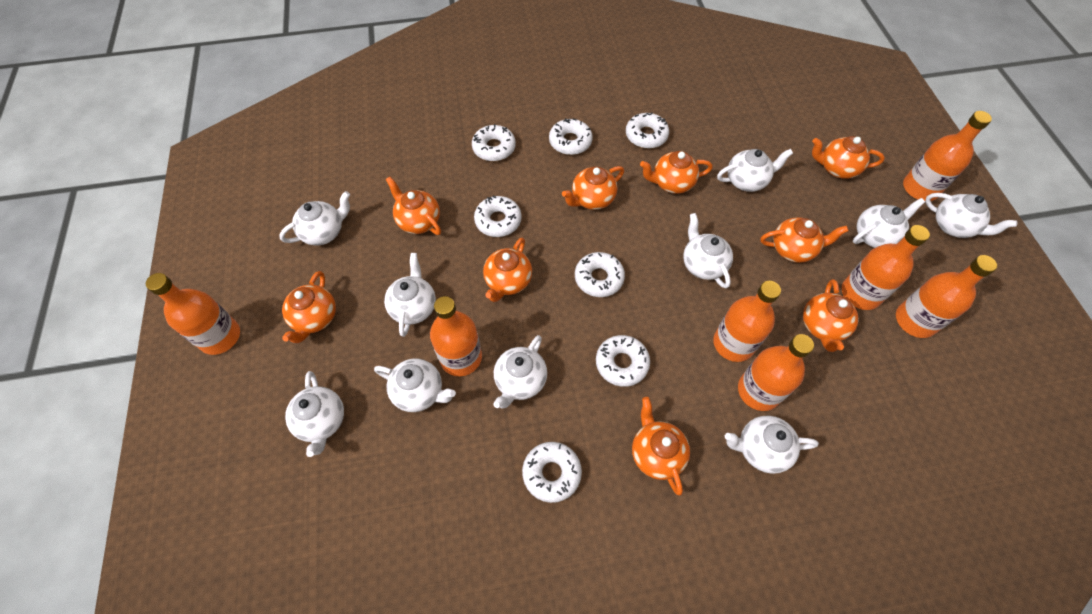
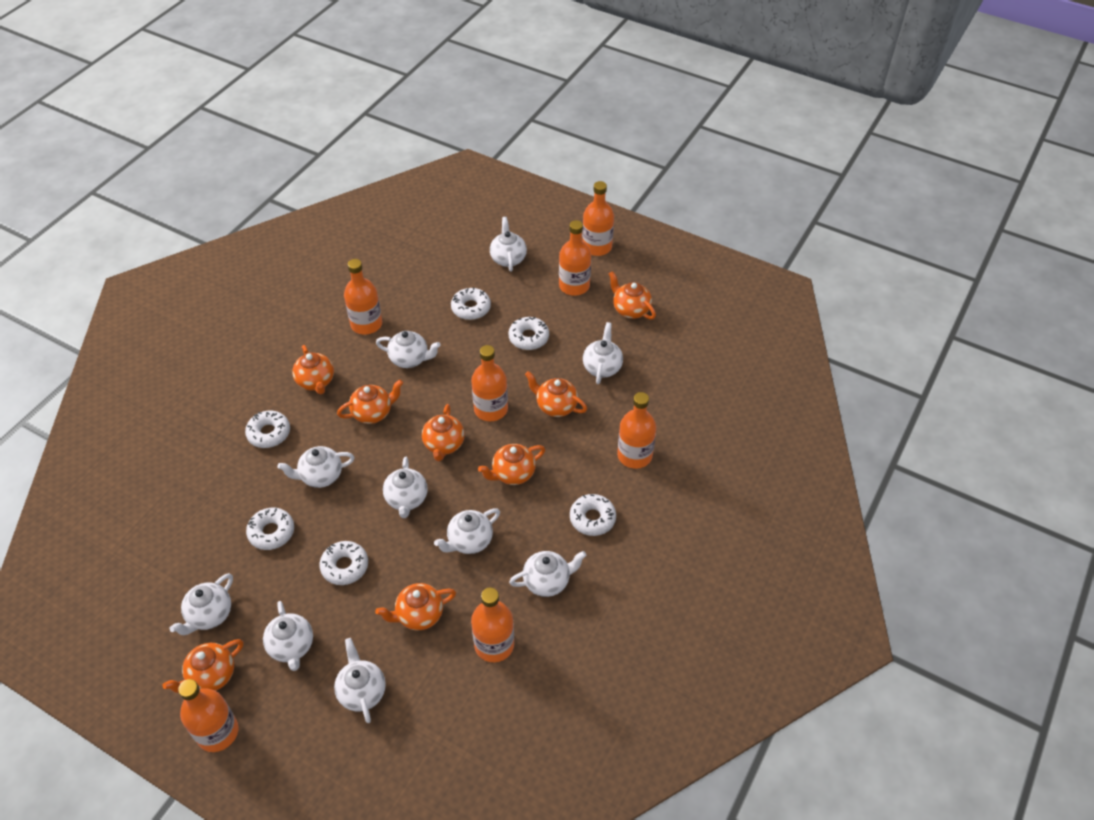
orange teapot: 9 -> 8
white donut: 7 -> 6

